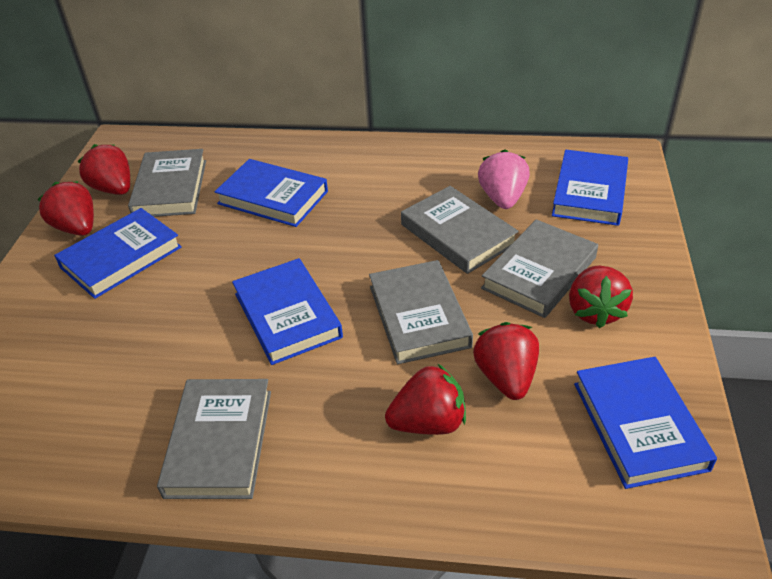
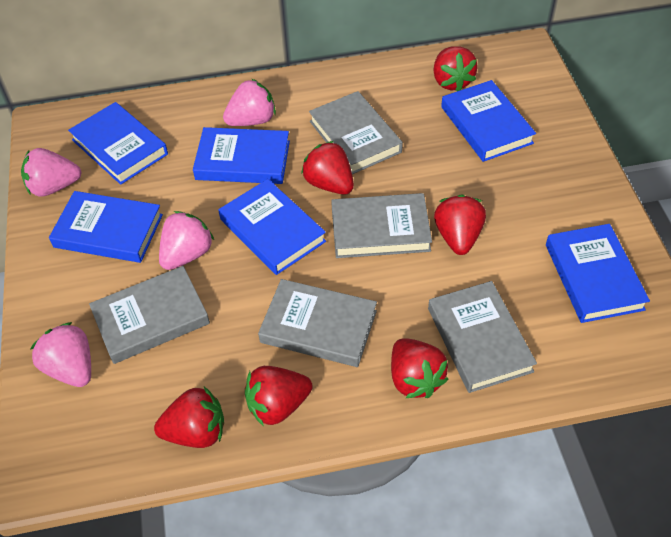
blue book: 5 -> 6
pink strawberry: 1 -> 4
red strawberry: 5 -> 6

